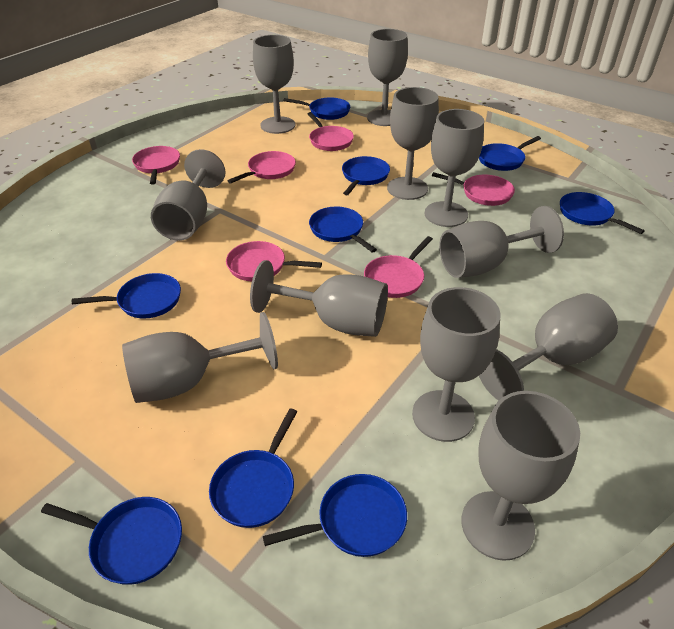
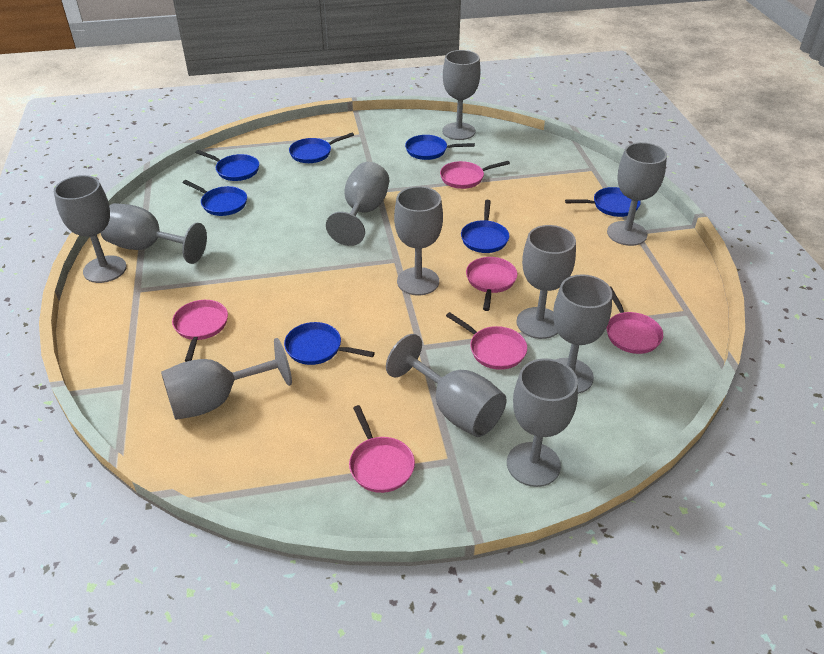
blue pan: 9 -> 7

